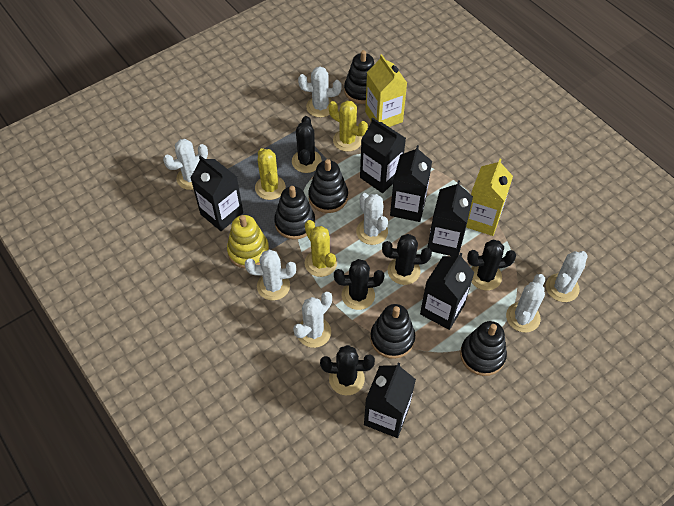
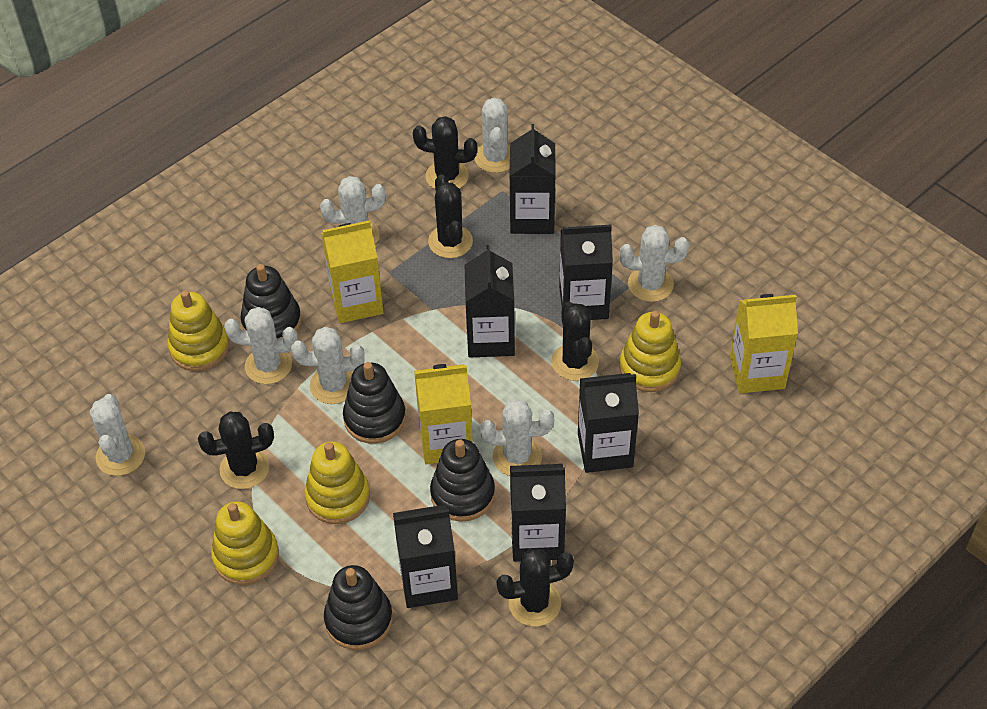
black stacking toy: 5 -> 4
yellow cactus: 3 -> 0
yellow carton: 2 -> 3
yellow stacking toy: 1 -> 4

